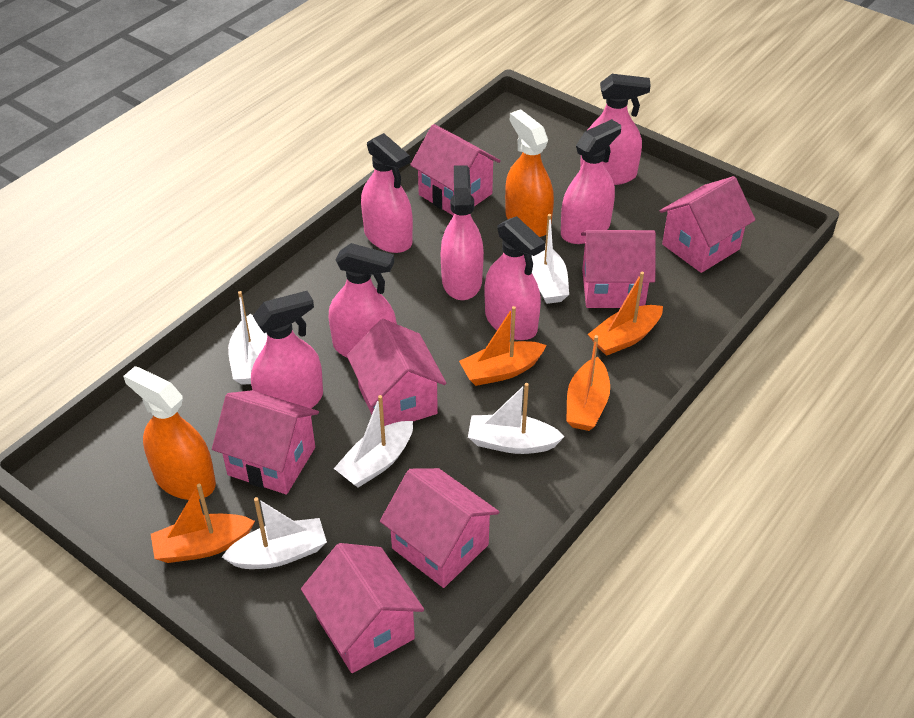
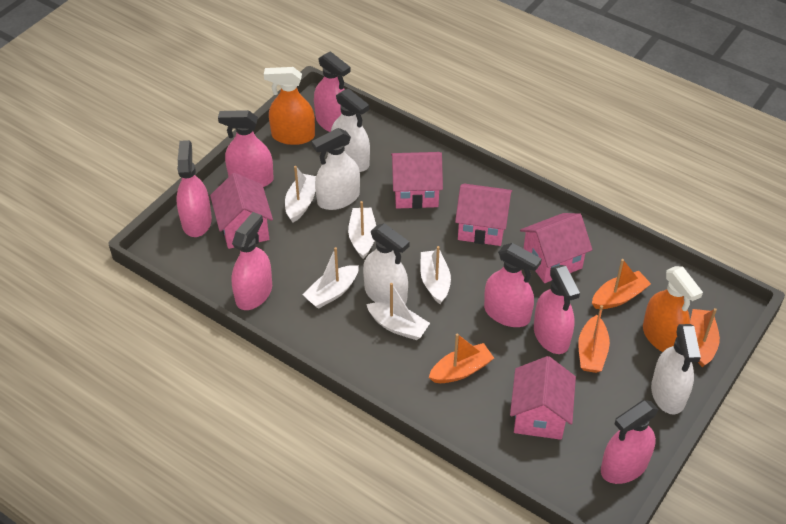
pink house: 7 -> 5
white spray bottle: 0 -> 4

